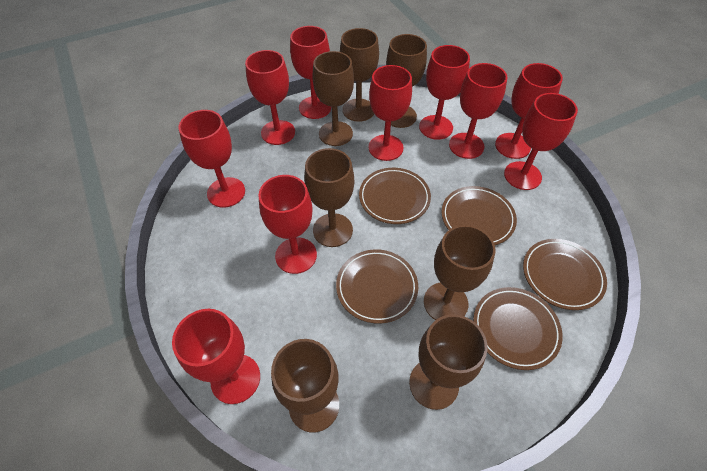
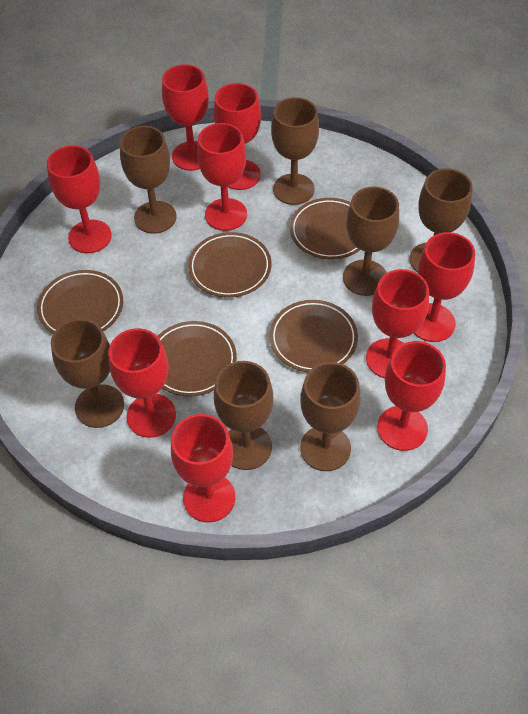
red goblet: 10 -> 9

